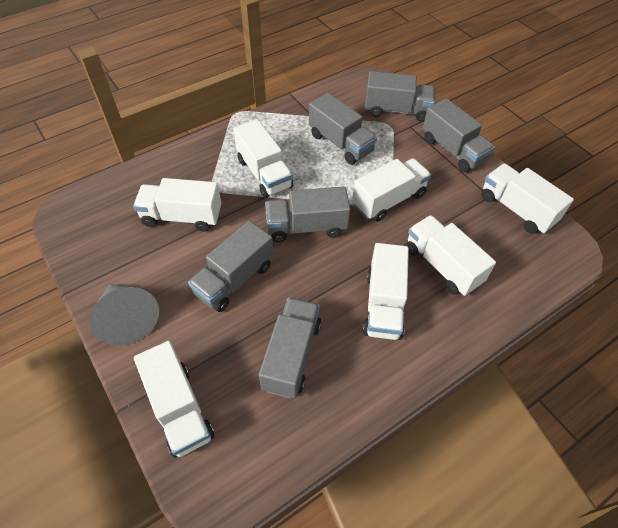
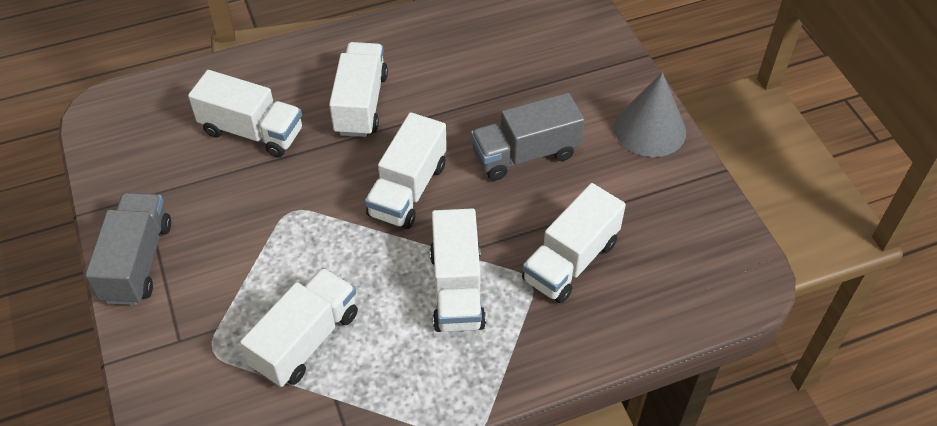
grey truck: 6 -> 2
white truck: 7 -> 6

